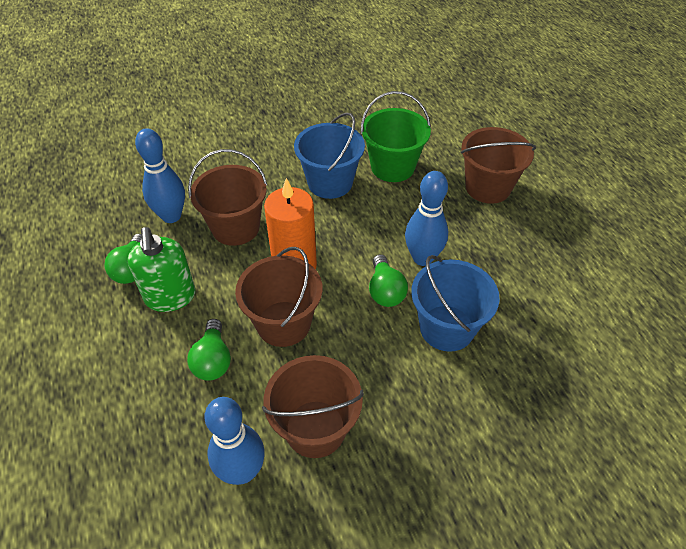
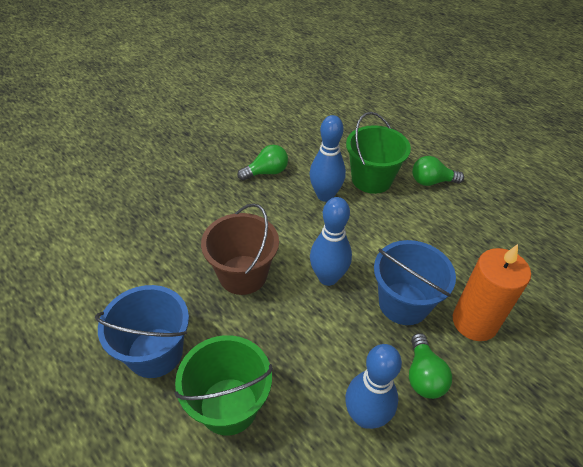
brown bucket: 4 -> 1
green bucket: 1 -> 2
green soap dispenser: 1 -> 0

